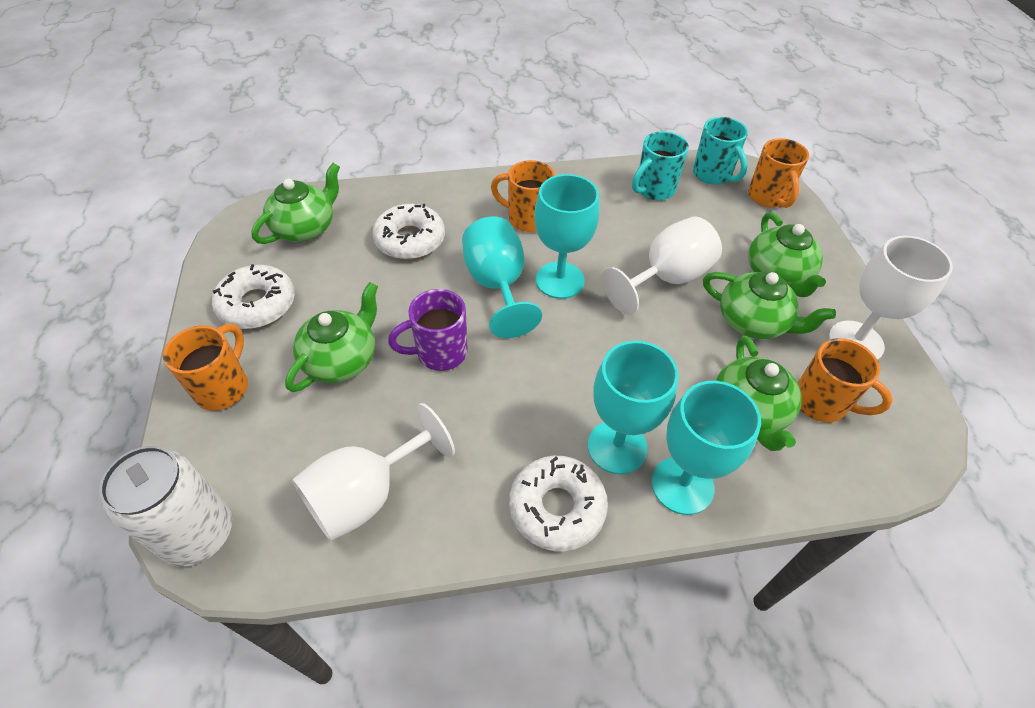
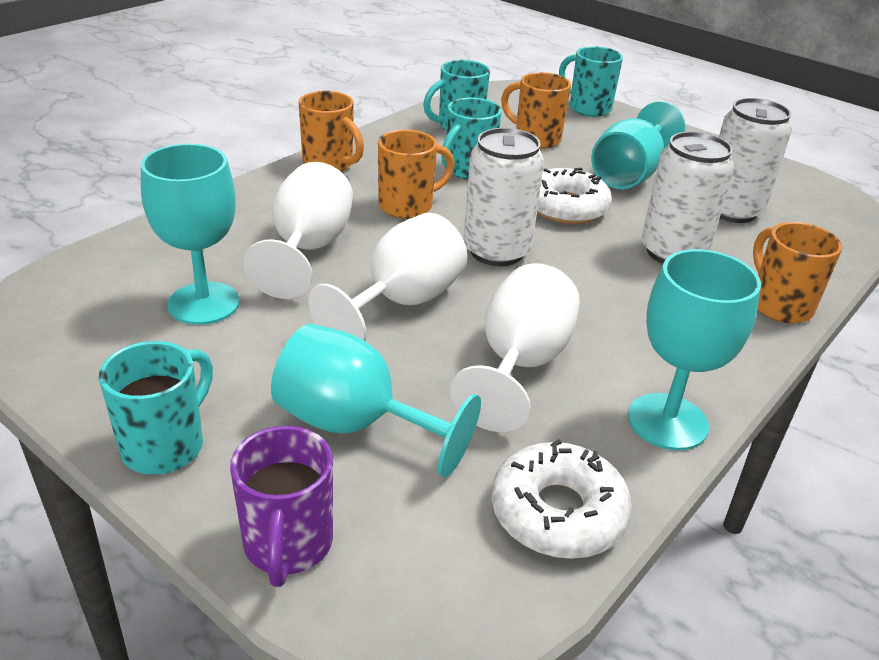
green teapot: 5 -> 0
turquoise mug: 2 -> 4
white can: 1 -> 3
white donut: 3 -> 2

